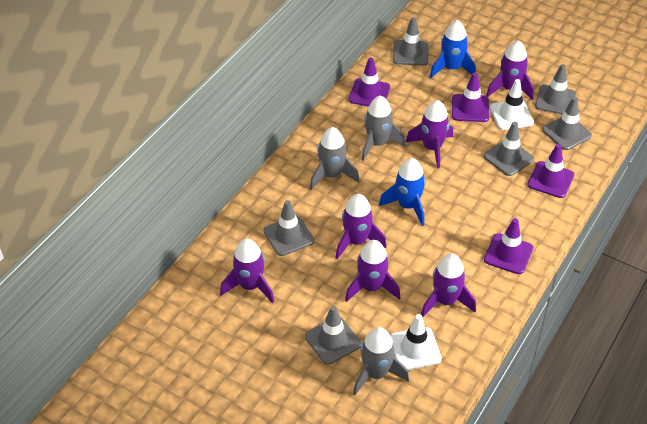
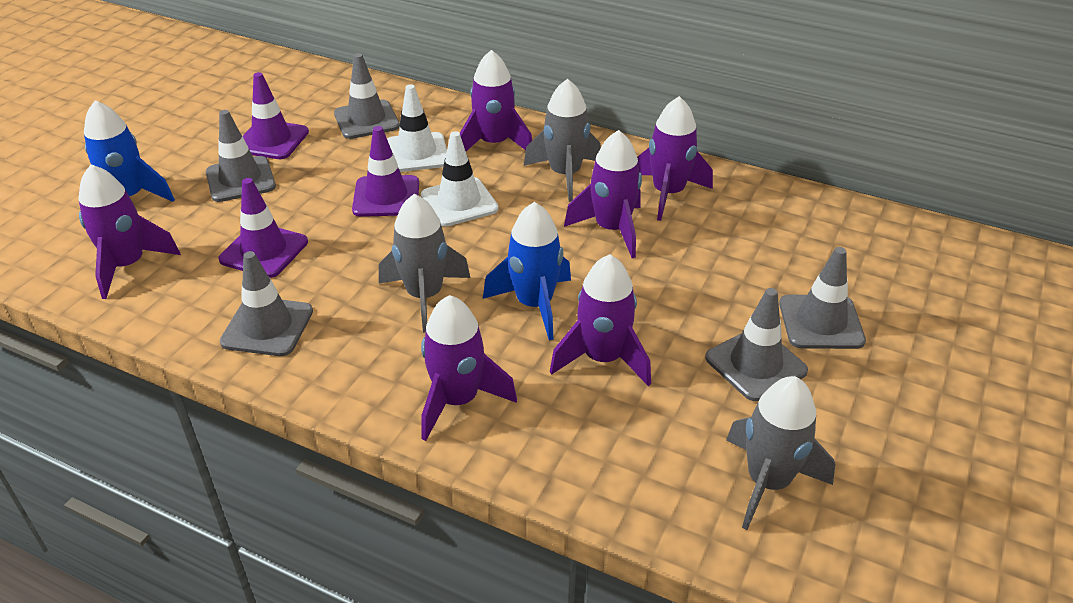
grey traffic cone: 6 -> 5
purple traffic cone: 4 -> 3

